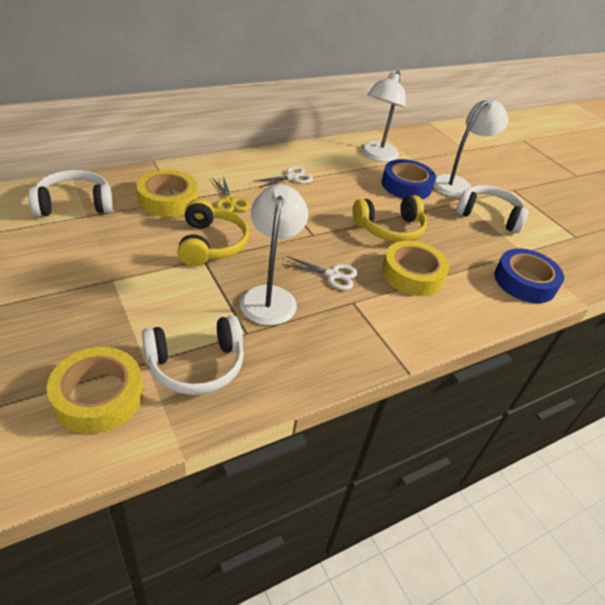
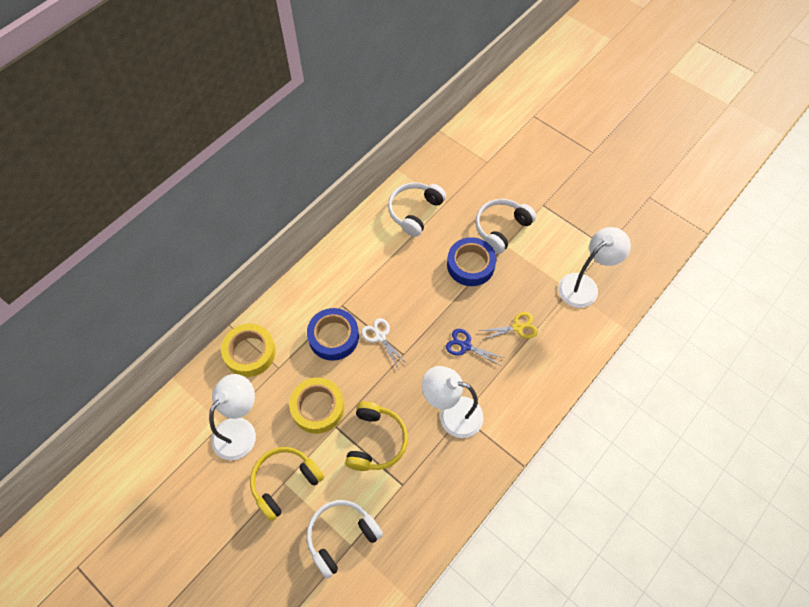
blue scissors: 0 -> 1
white scissors: 2 -> 1
yellow tape: 3 -> 2

